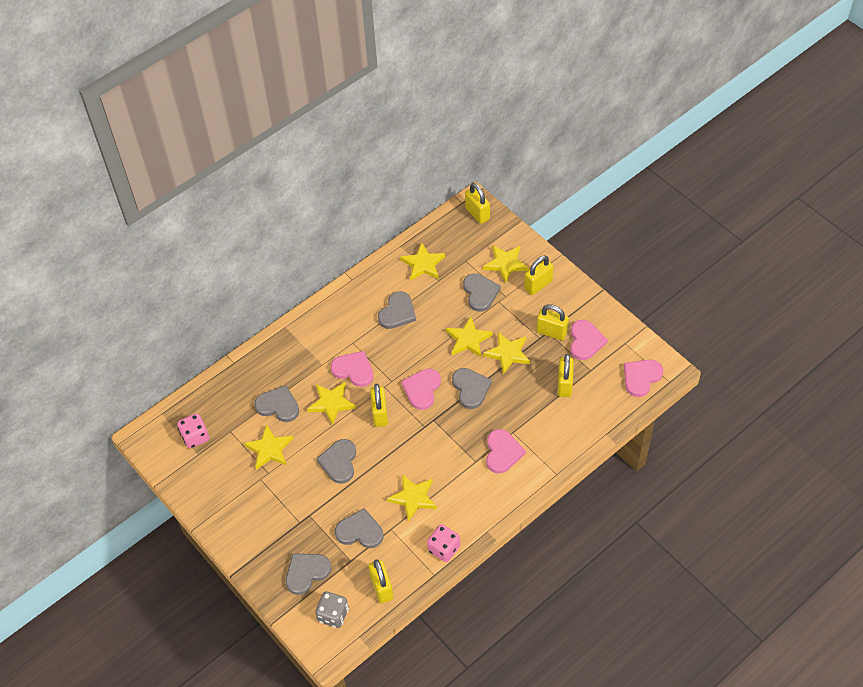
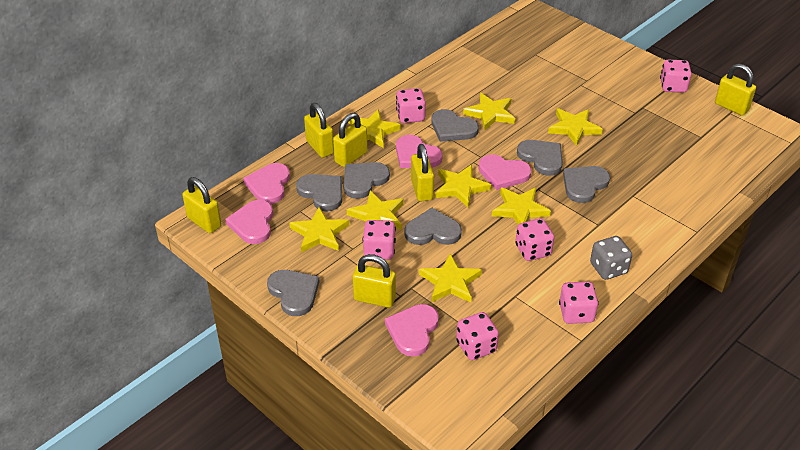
pink dice: 2 -> 6
yellow star: 7 -> 8

